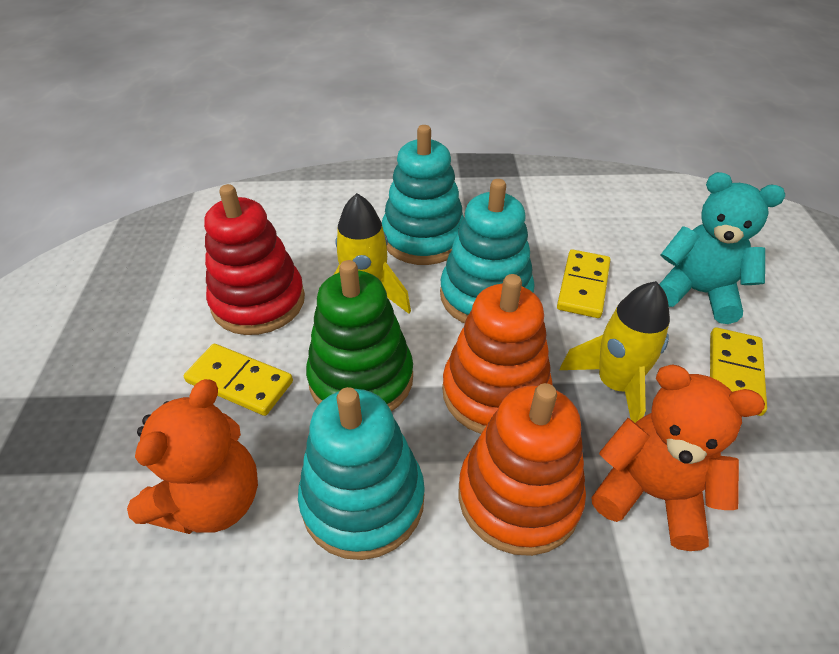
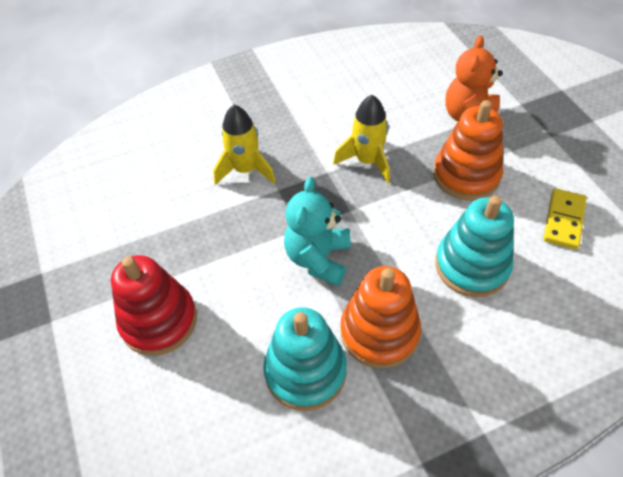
green stacking toy: 1 -> 0
orange teddy bear: 2 -> 1
turquoise stacking toy: 3 -> 2
yellow domino: 3 -> 1

